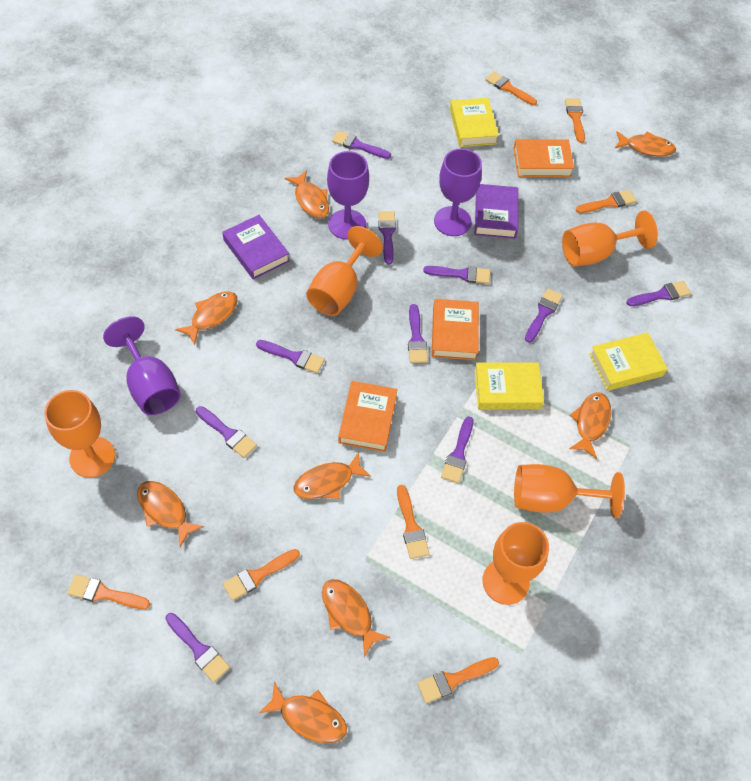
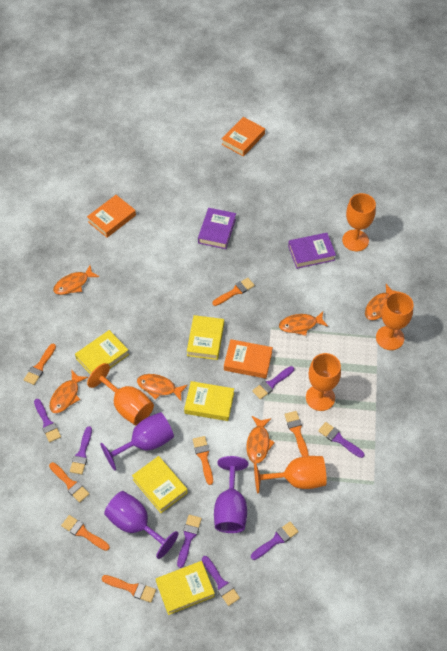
orange fish: 8 -> 6
purple brush: 10 -> 7
yellow book: 3 -> 5

